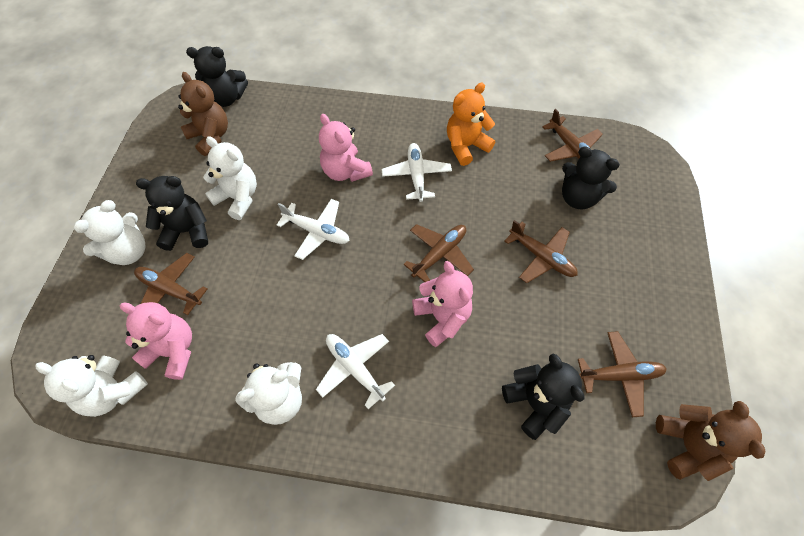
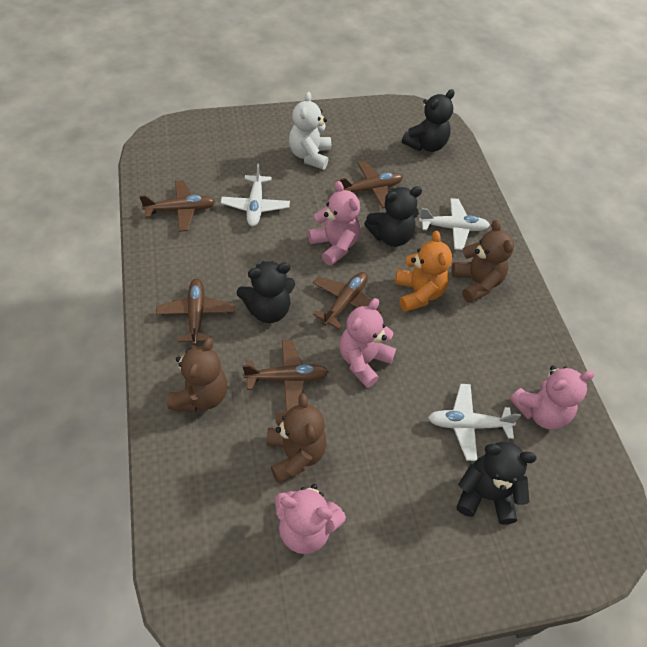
brown teddy bear: 2 -> 3
pink teddy bear: 3 -> 4
white teddy bear: 4 -> 1

